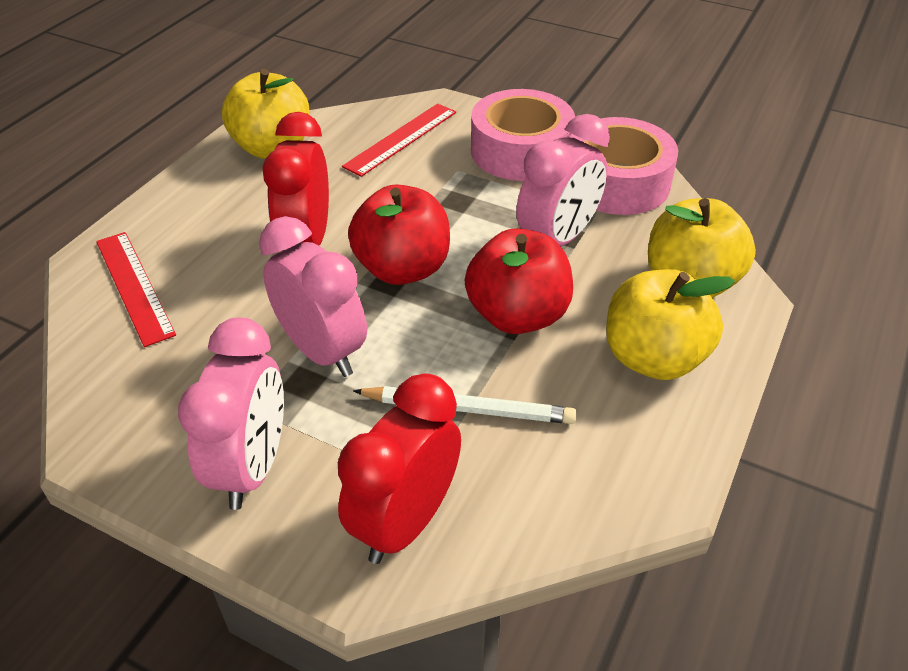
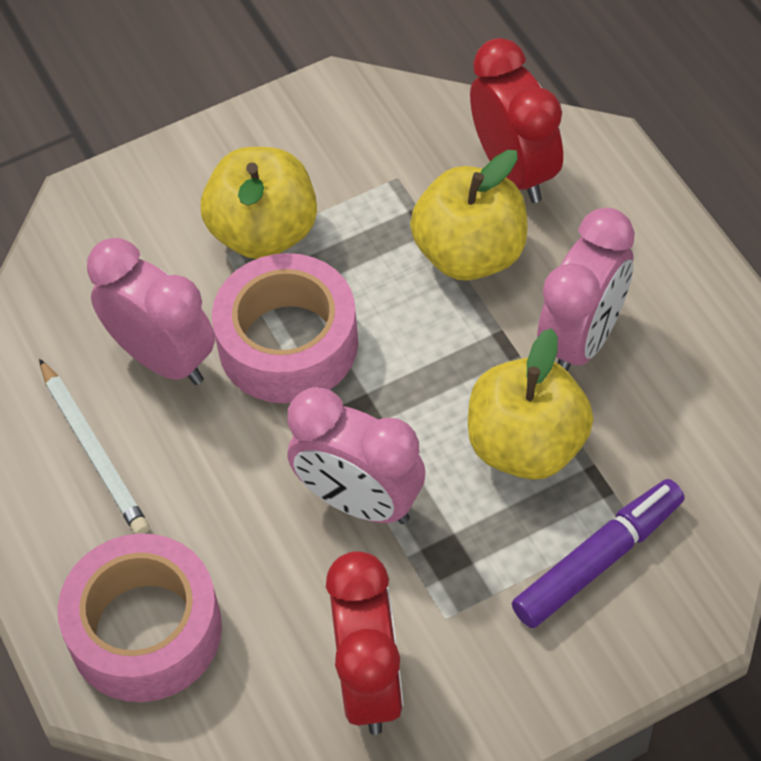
purple marker: 0 -> 1
red apple: 2 -> 0
red ruler: 2 -> 0

